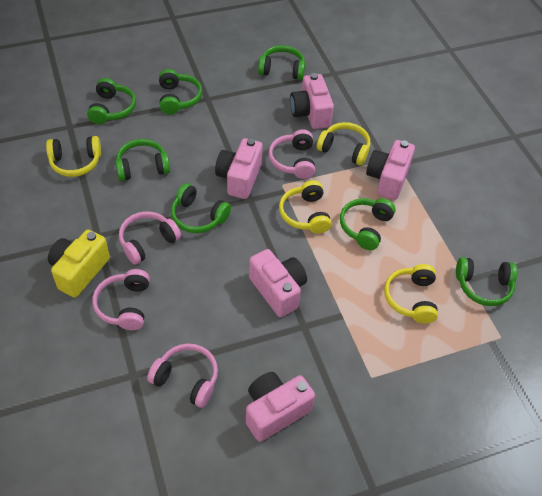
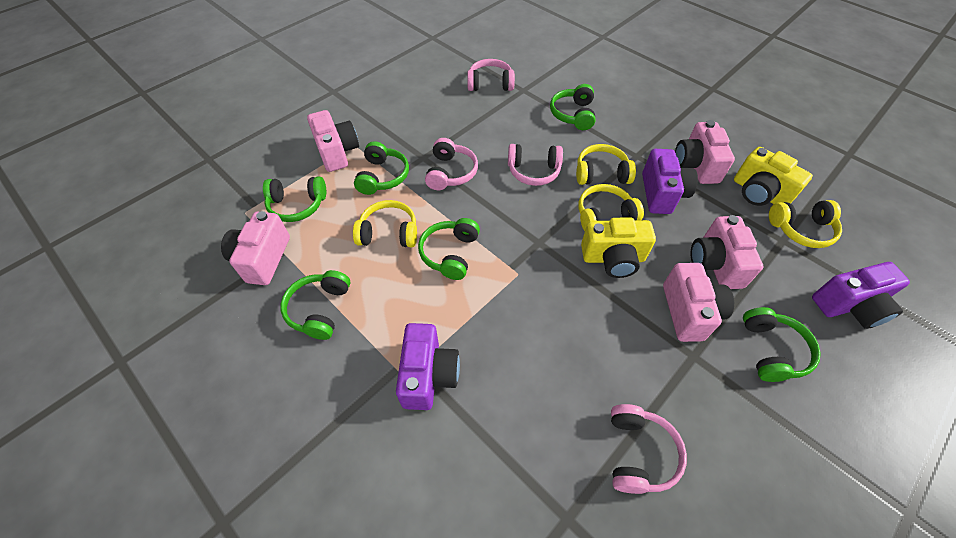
green headphones: 7 -> 6
purple camera: 0 -> 3
yellow camera: 1 -> 2

